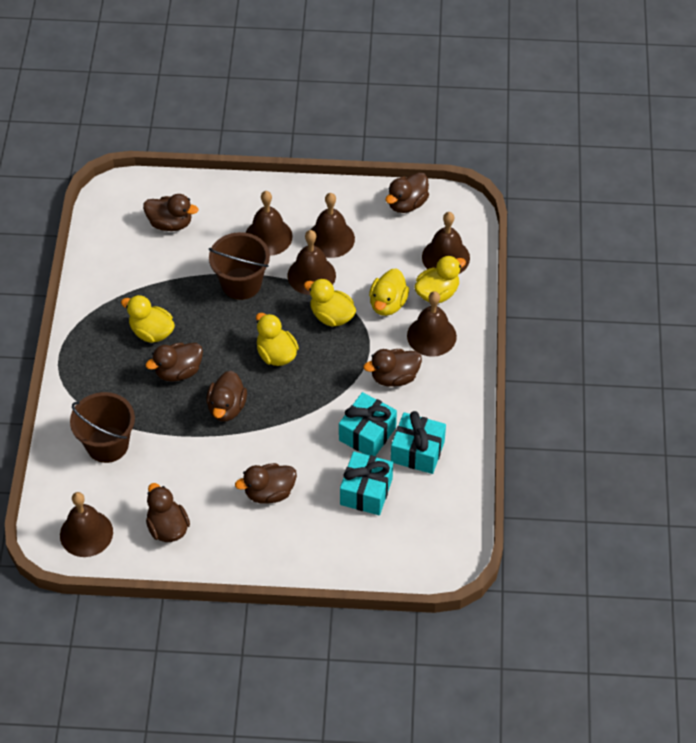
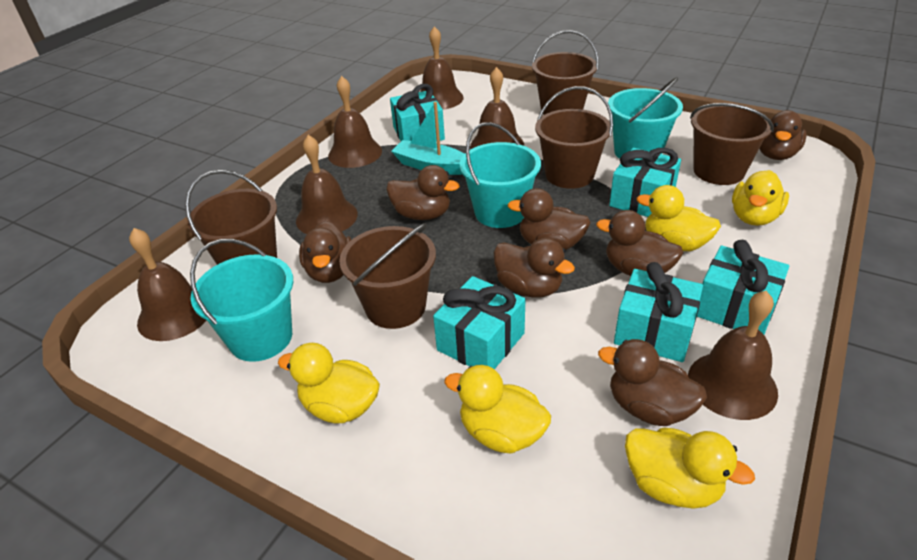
brown bucket: 2 -> 5
turquoise boat: 0 -> 1
turquoise bucket: 0 -> 3
turquoise gift: 3 -> 5

